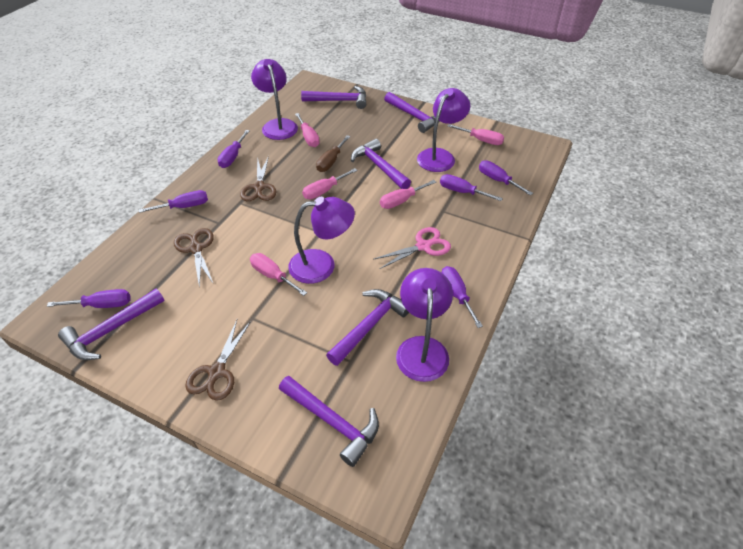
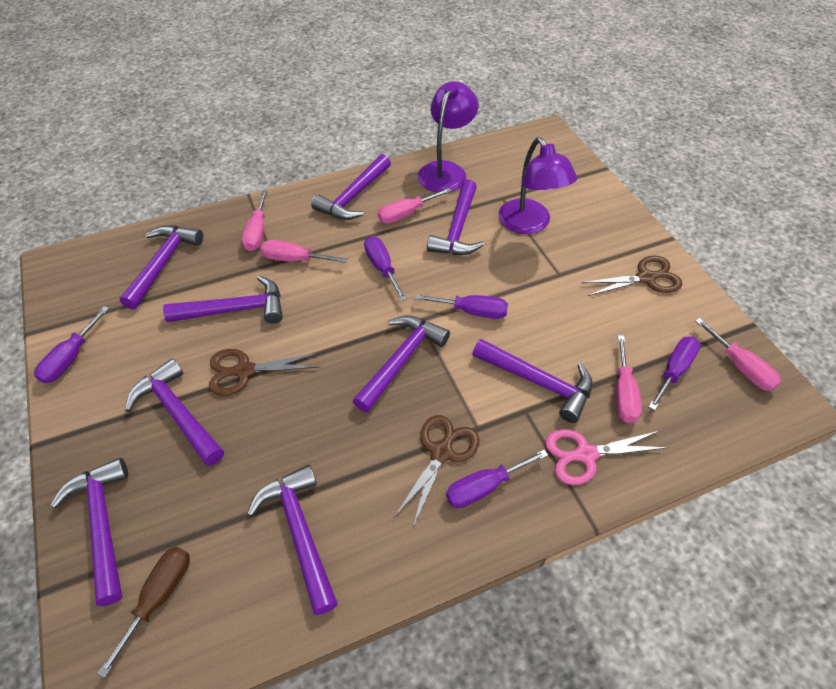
purple hammer: 6 -> 9
purple lamp: 4 -> 2
purple screwdriver: 6 -> 5

